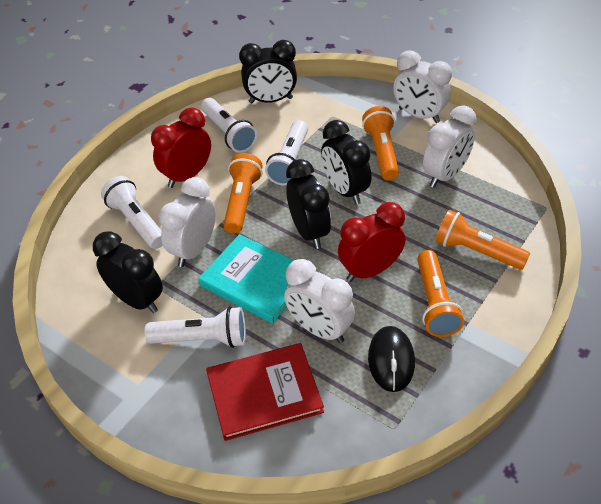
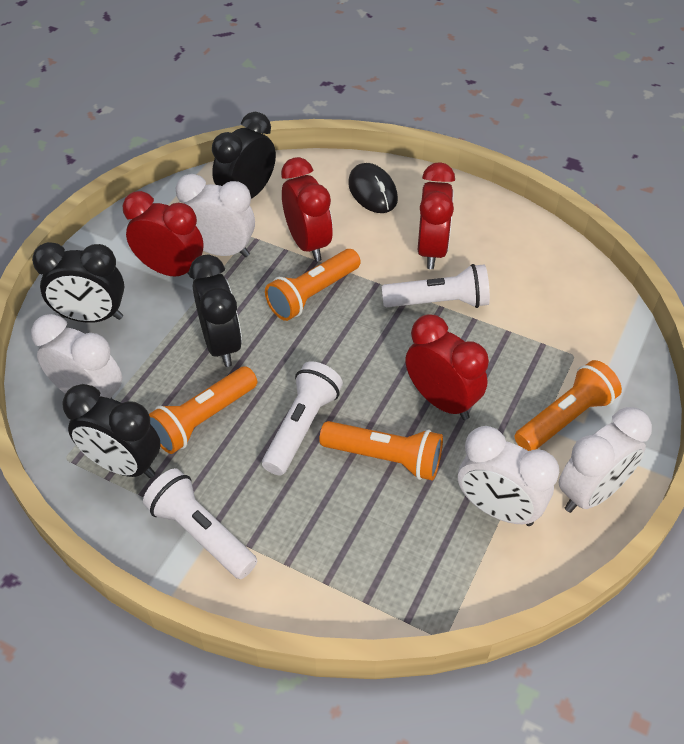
red book: 1 -> 0
red clock: 2 -> 4
turquoise book: 1 -> 0
white flashlight: 4 -> 3

